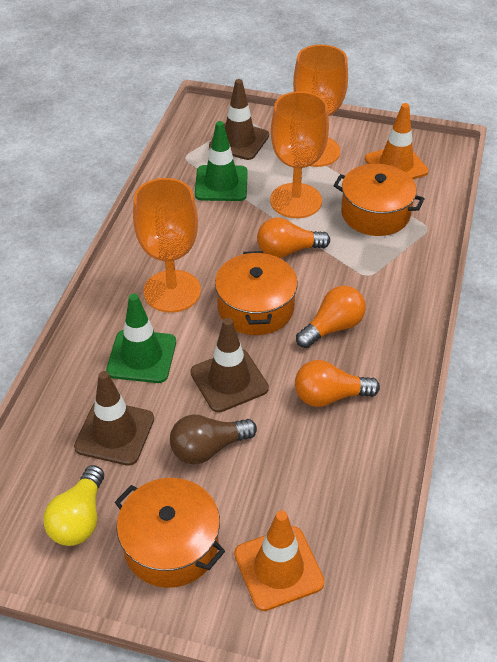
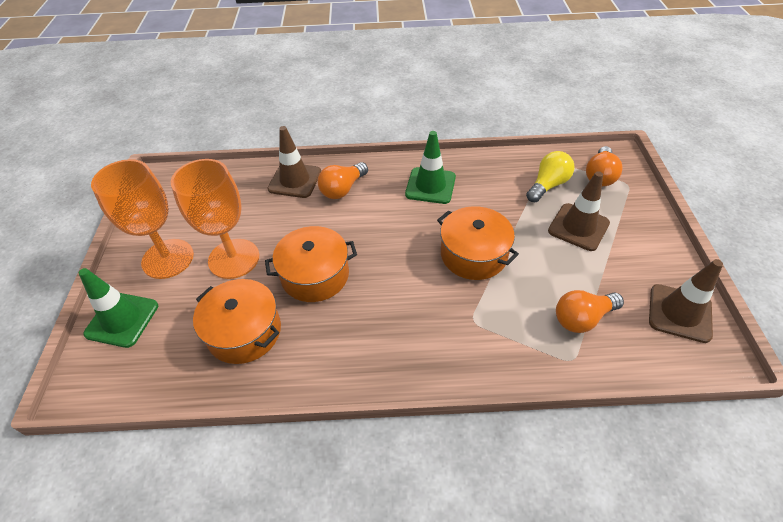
brown light bulb: 1 -> 0
orange goblet: 3 -> 2
orange traffic cone: 2 -> 0

